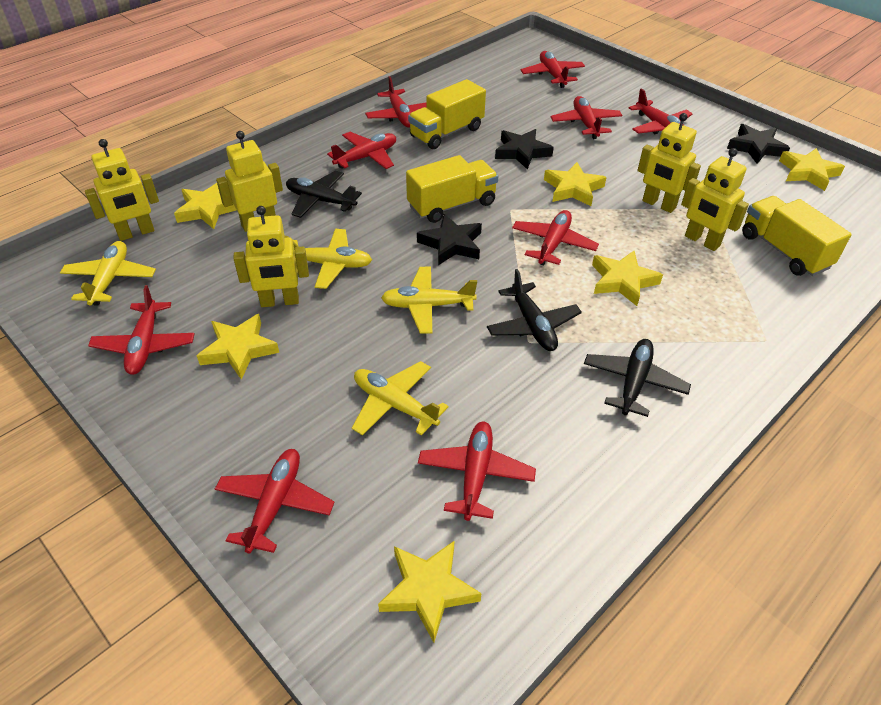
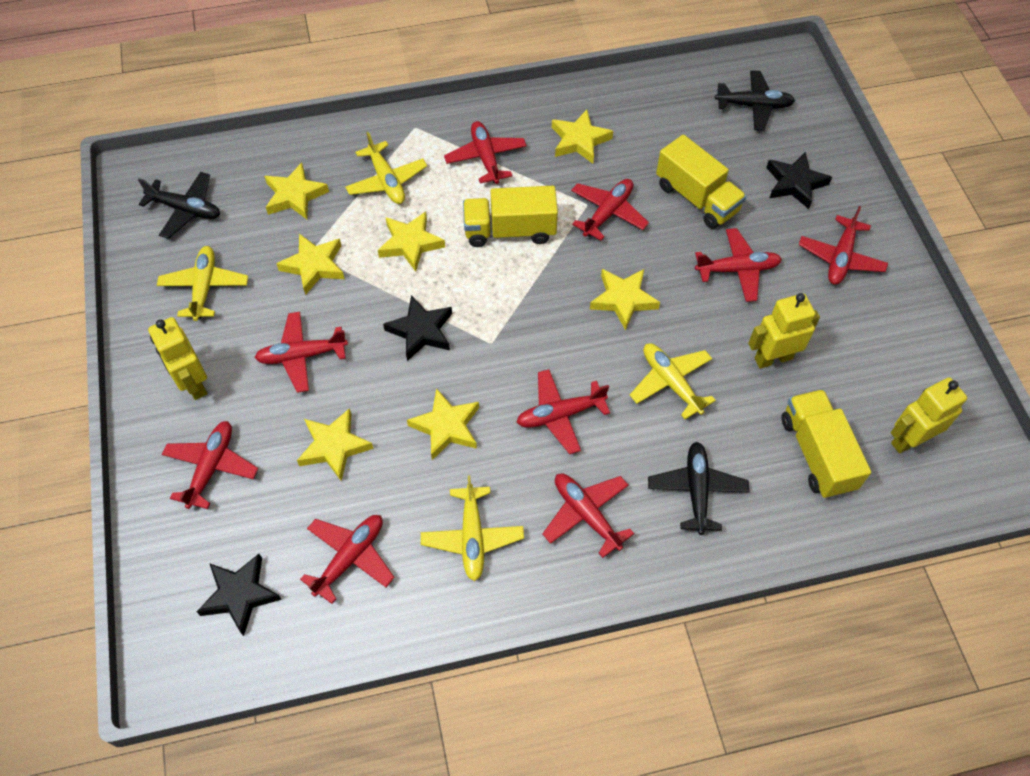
yellow robot: 5 -> 3
yellow star: 6 -> 7

